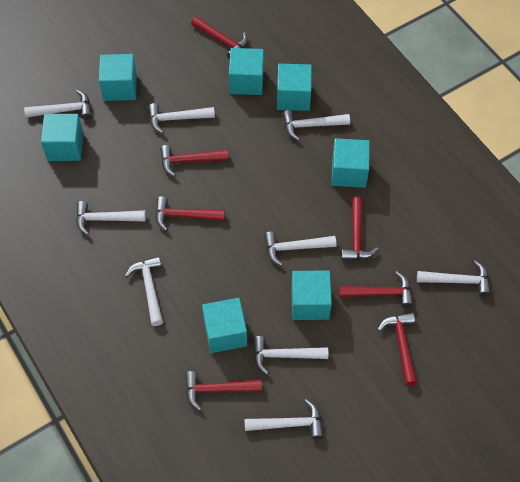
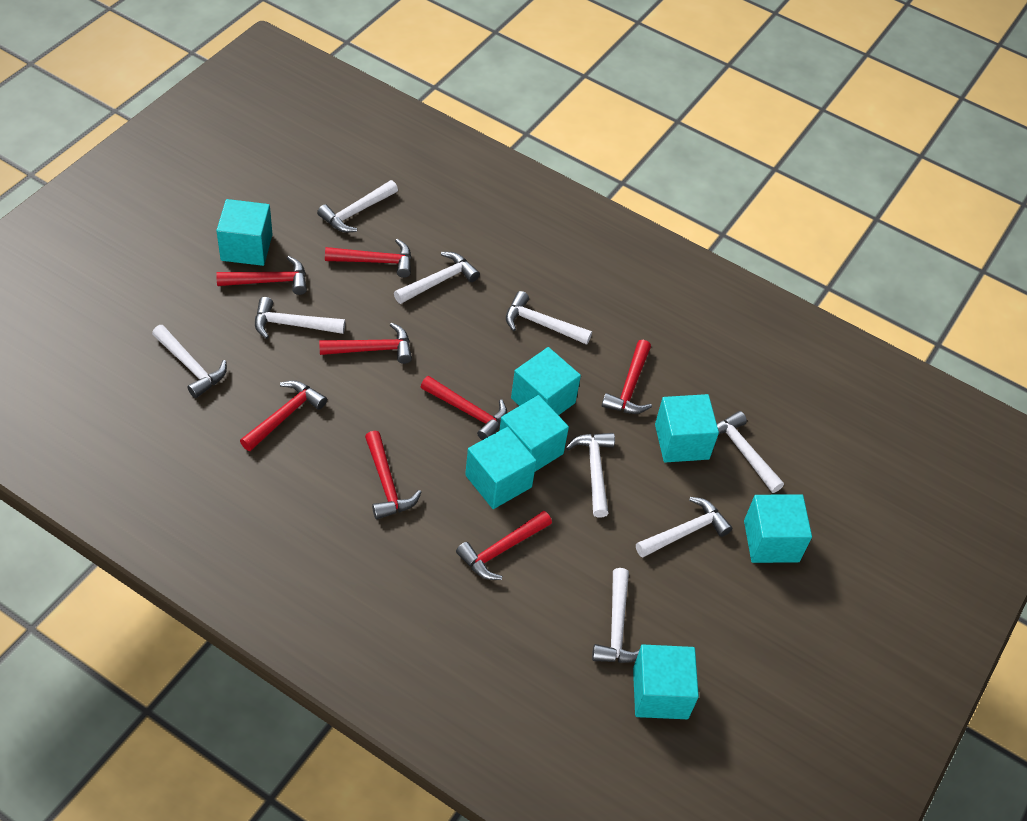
red hammer: 7 -> 8

